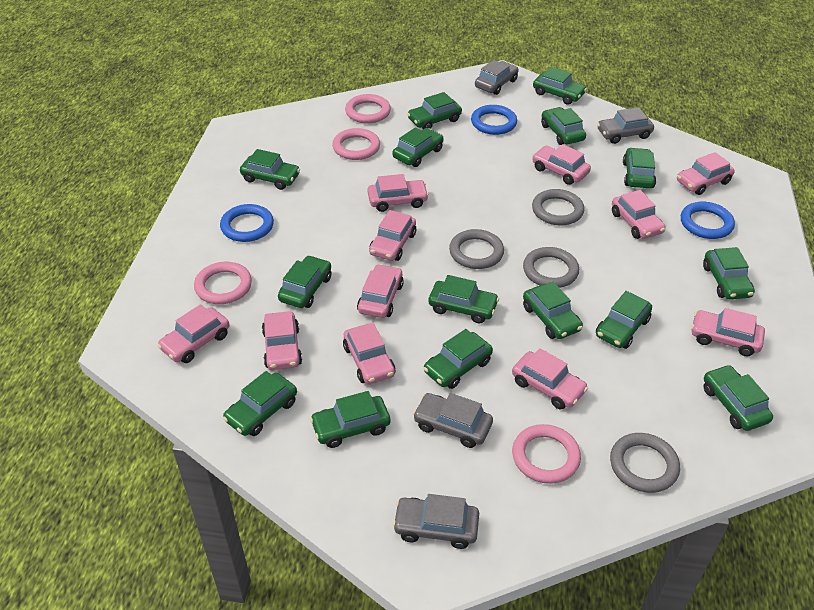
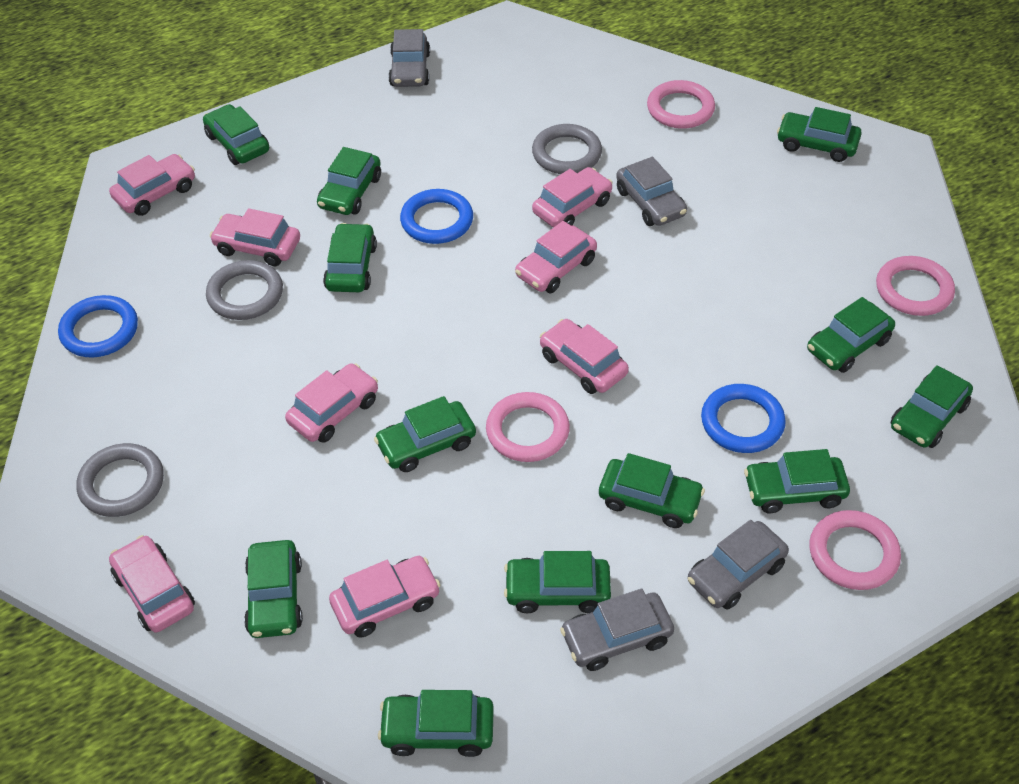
green car: 15 -> 12
grey ring: 4 -> 3
pink car: 11 -> 8

